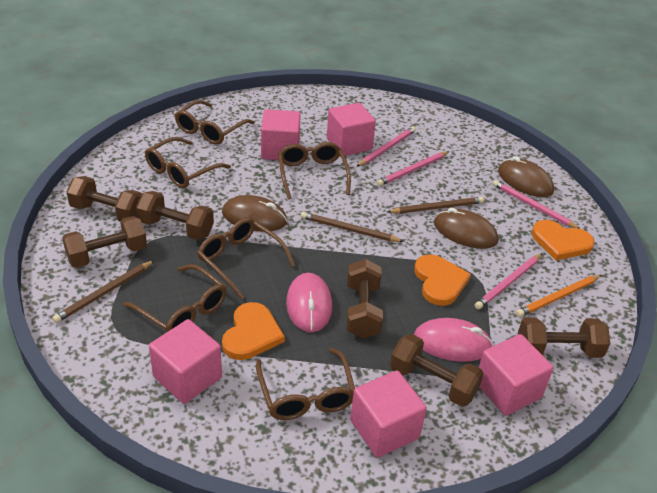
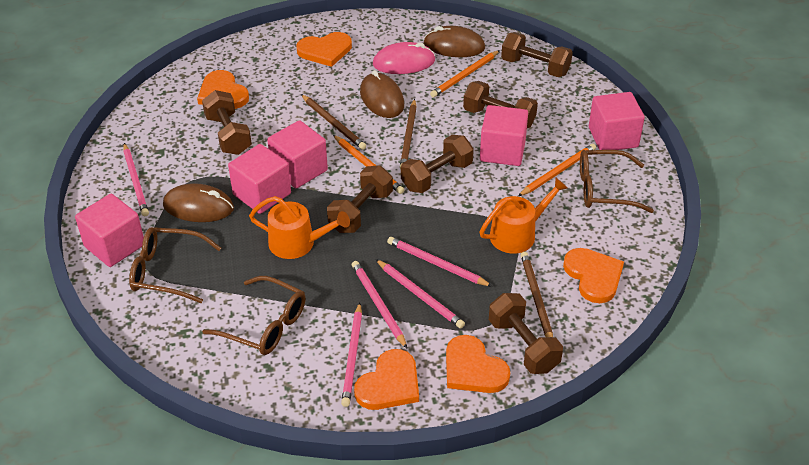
brown glasses: 6 -> 3
orange heart: 3 -> 5
orange pencil: 1 -> 3
orange watering can: 0 -> 2
pink mouse: 2 -> 1
pink pencil: 4 -> 5

